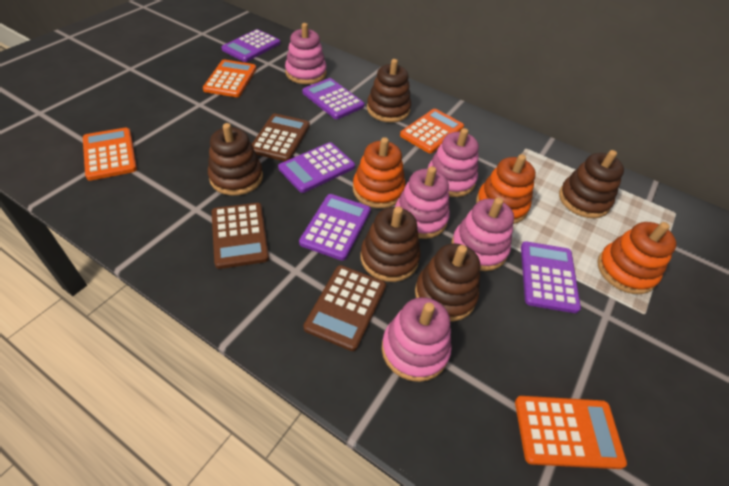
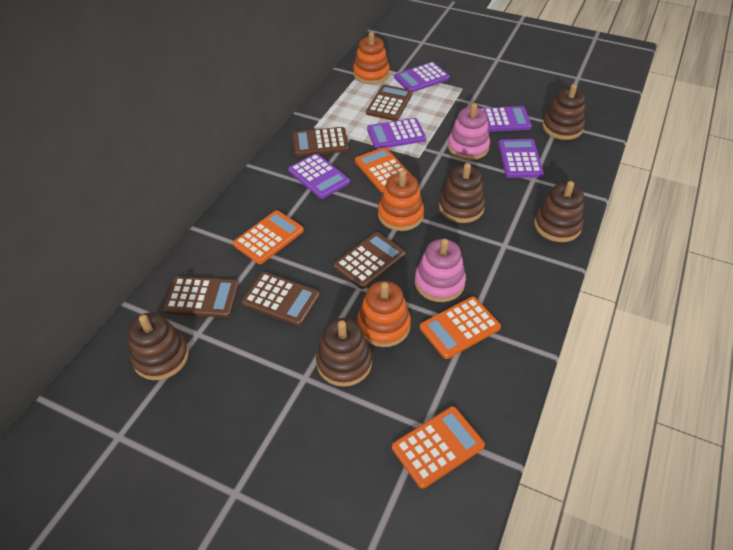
brown calculator: 3 -> 5
pink stacking toy: 5 -> 2

